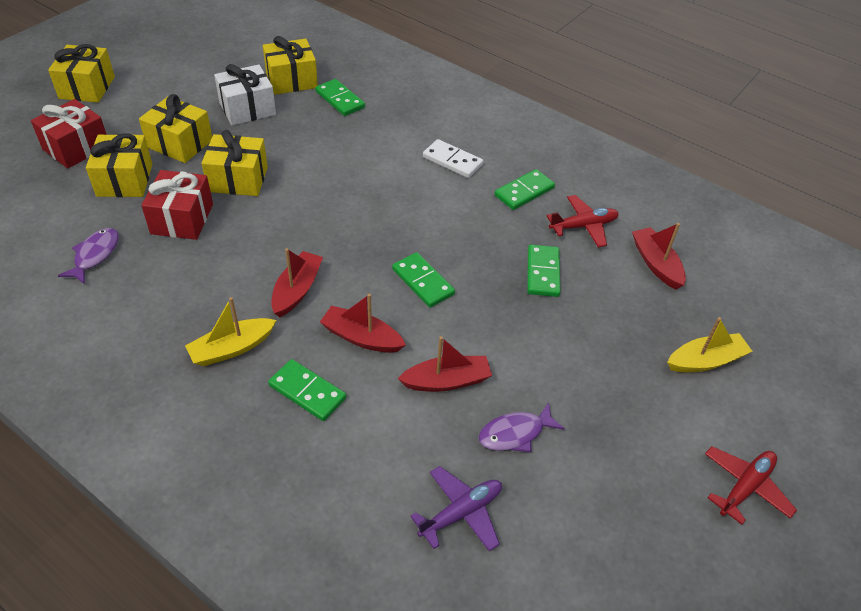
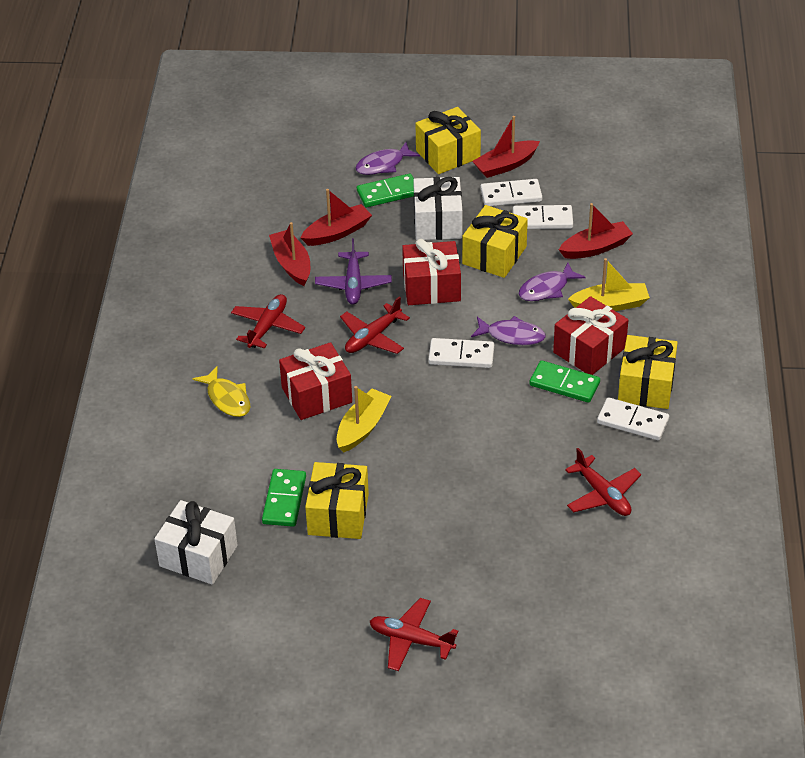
green domino: 5 -> 3
purple fish: 2 -> 3
red gift: 2 -> 3
red plane: 2 -> 4
white domino: 1 -> 4
white gift: 1 -> 2
yellow fish: 0 -> 1
yellow gift: 5 -> 4

